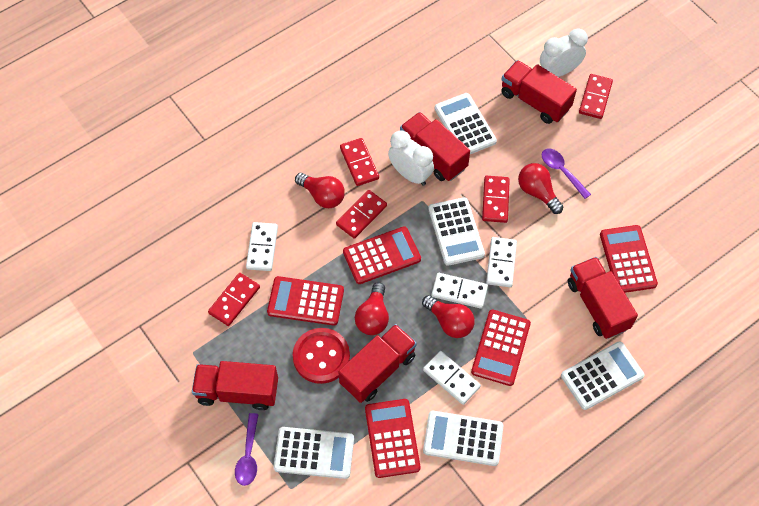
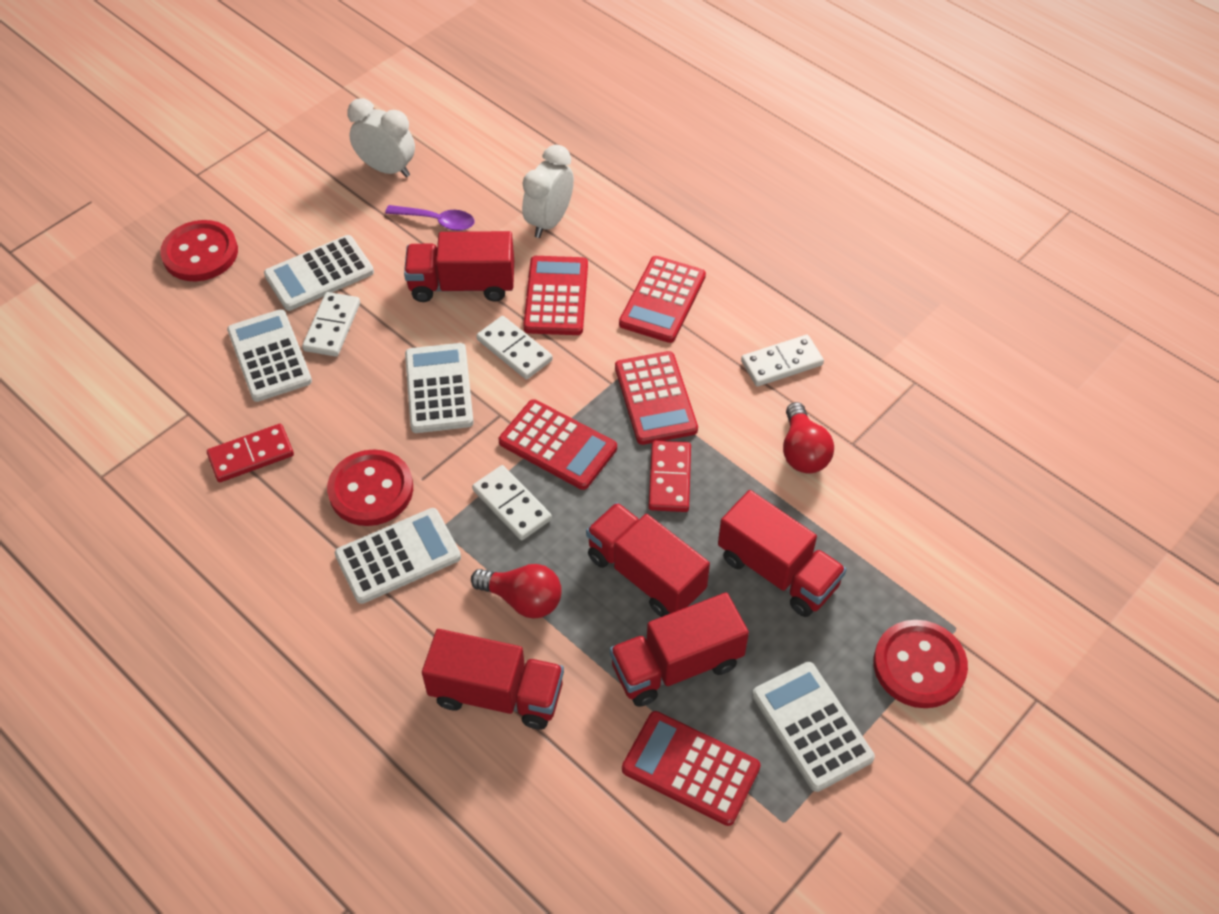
purple spoon: 2 -> 1
red button: 1 -> 3
red domino: 5 -> 2
red light bulb: 4 -> 2

